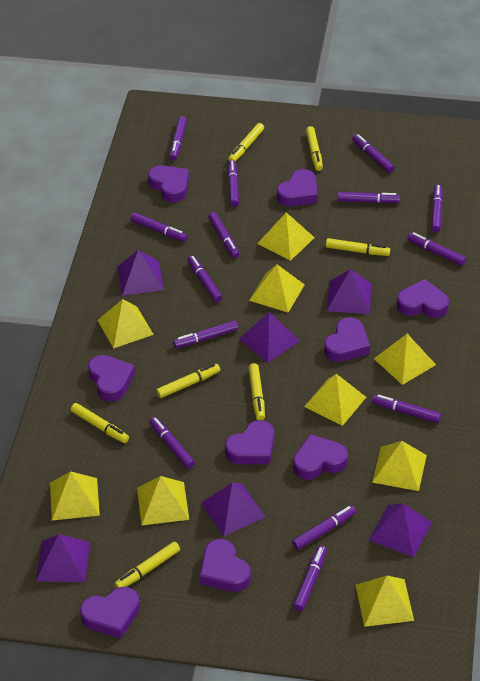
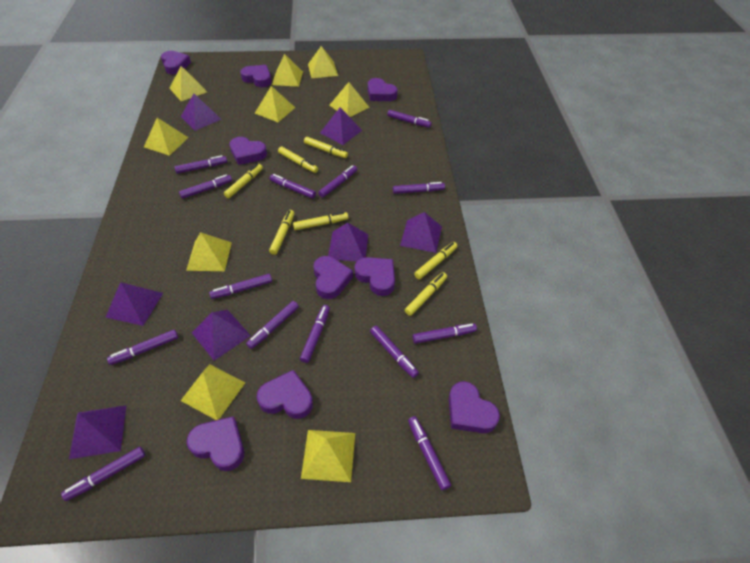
purple pyramid: 6 -> 7

